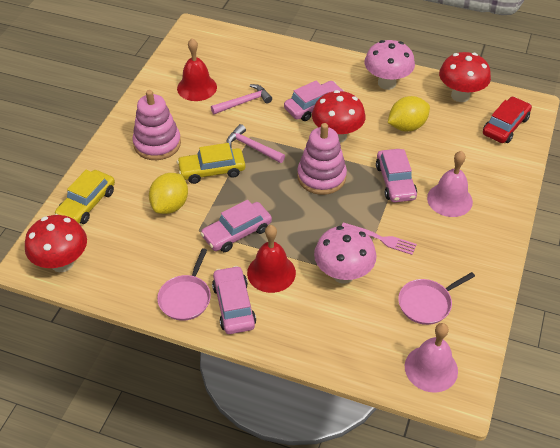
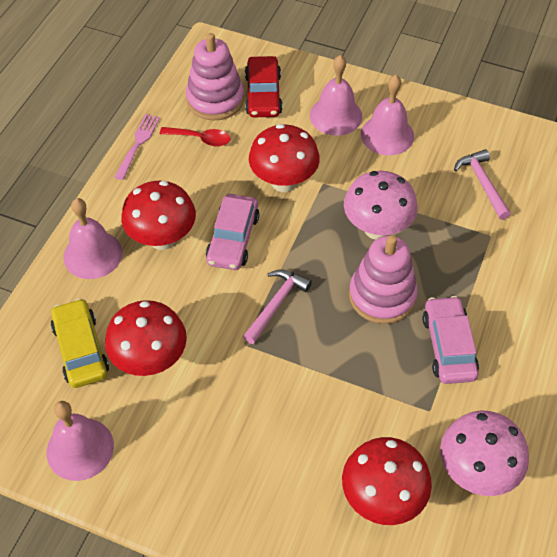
pink bell: 2 -> 4
pink car: 4 -> 2
pink pan: 2 -> 0
red bell: 2 -> 0
red mushroom: 3 -> 4
red spoon: 0 -> 1
yellow car: 2 -> 1
yellow lemon: 2 -> 0

